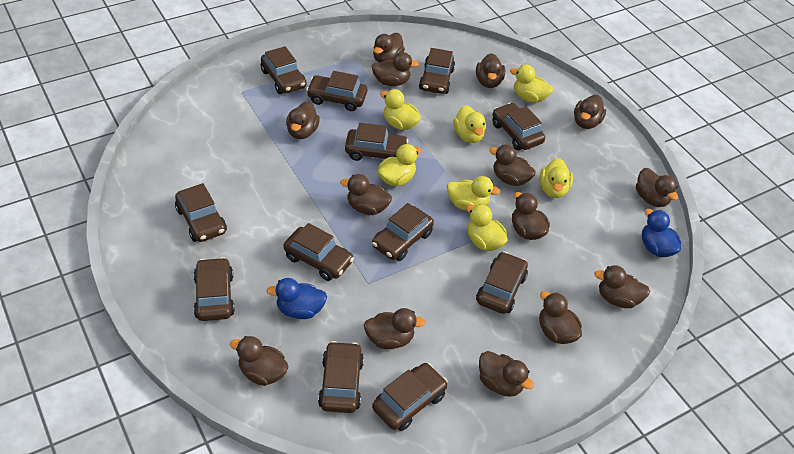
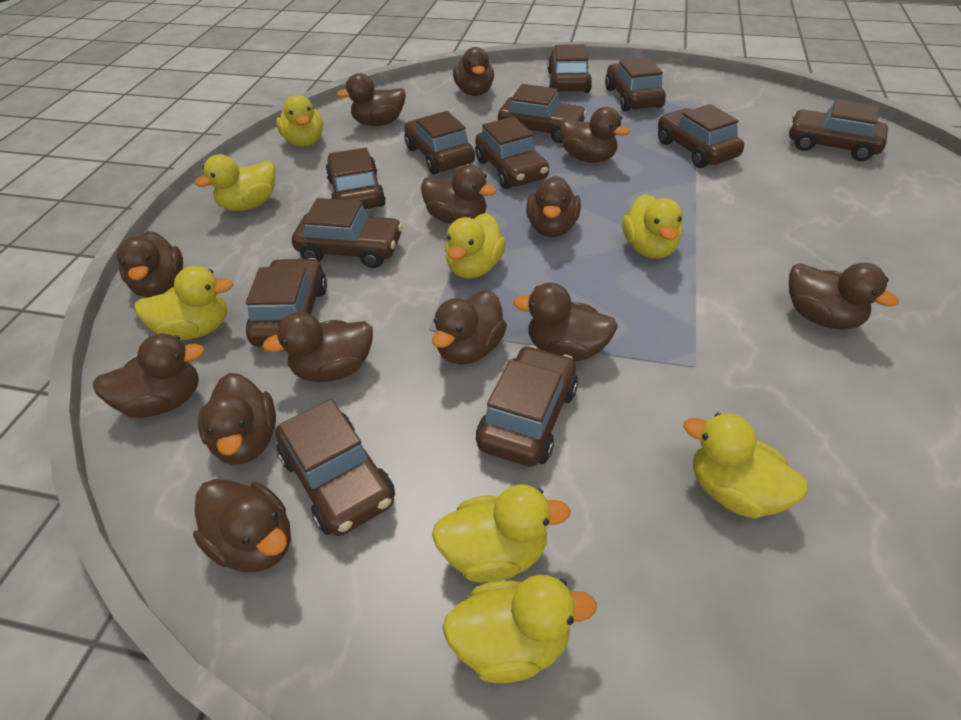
blue duck: 2 -> 0
brown duck: 14 -> 13
yellow duck: 7 -> 8

